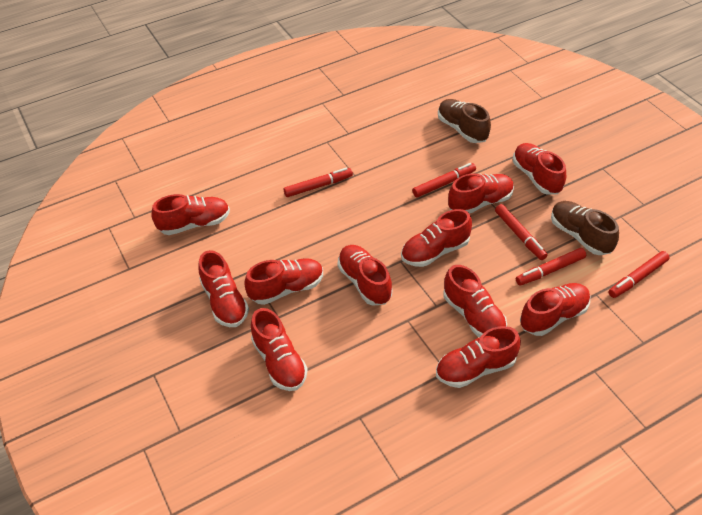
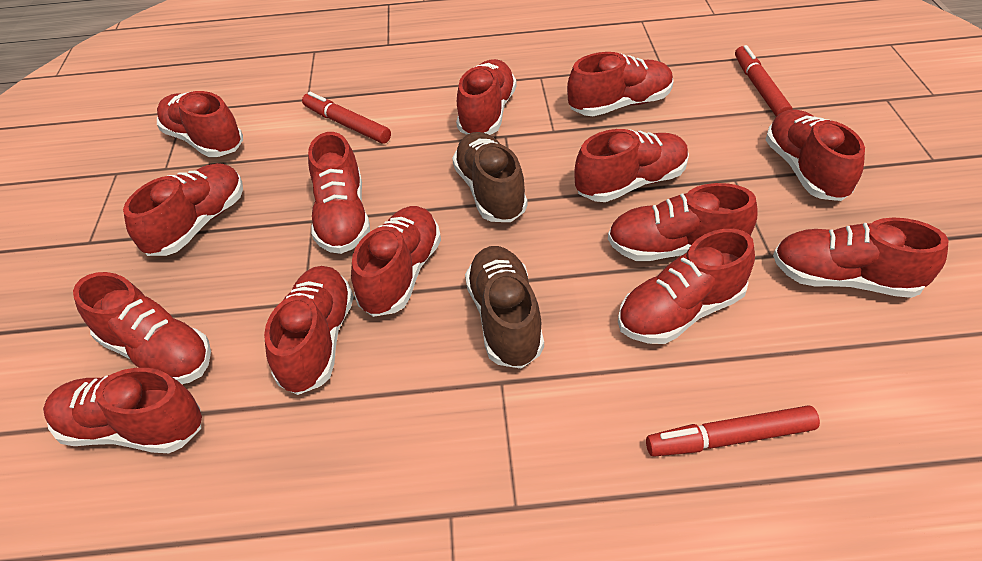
red marker: 5 -> 3
red shoe: 11 -> 14

